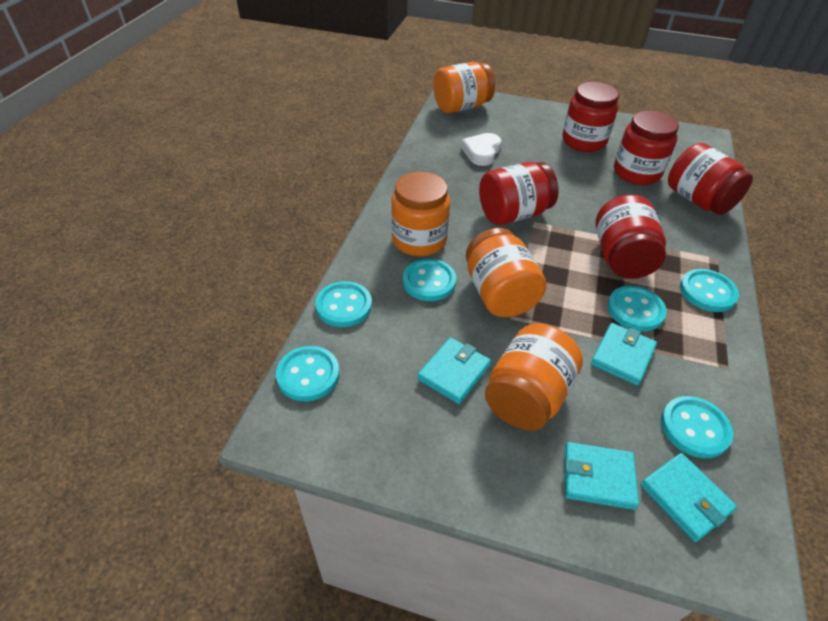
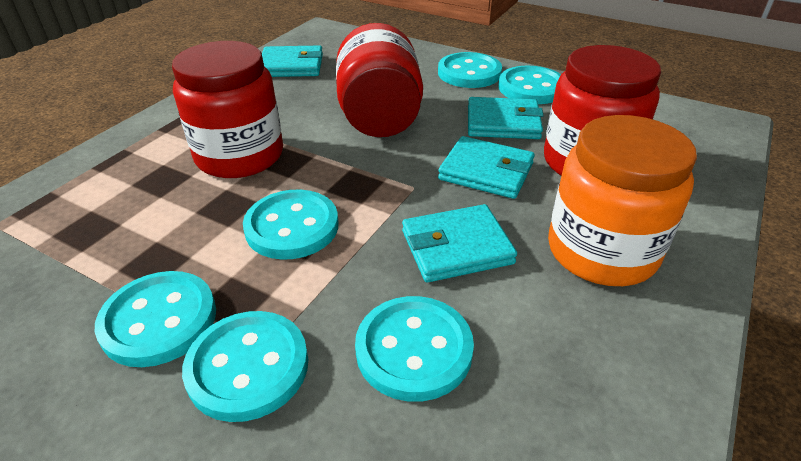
orange jar: 4 -> 1
red jar: 5 -> 3
white heart: 1 -> 0

